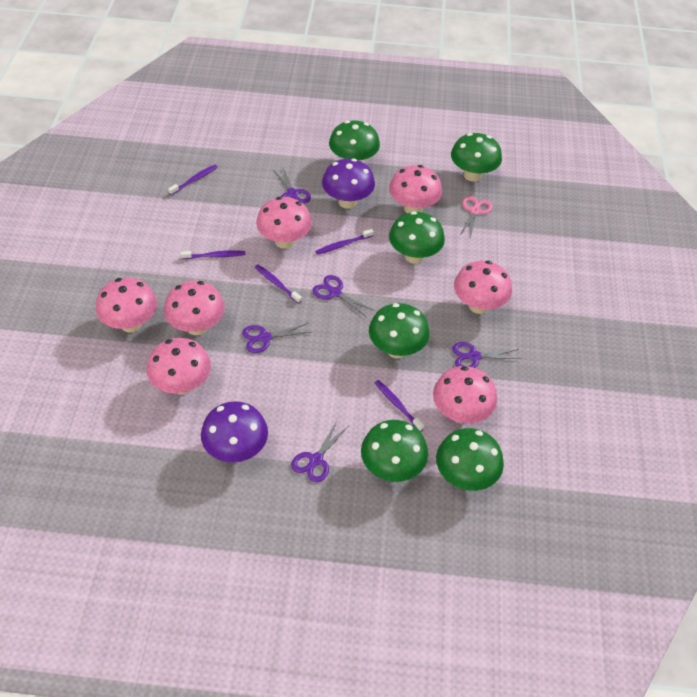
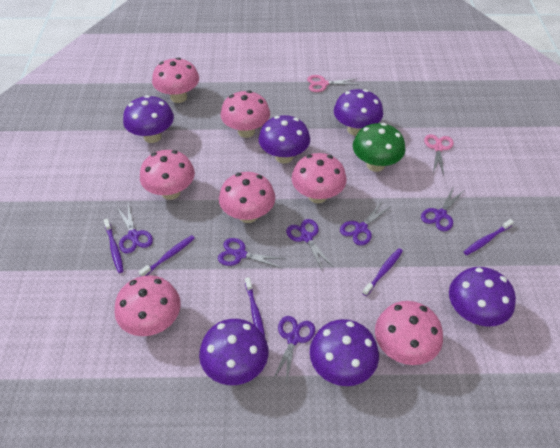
green mushroom: 6 -> 1
pink scissors: 1 -> 2
purple mushroom: 2 -> 6
purple scissors: 5 -> 6

